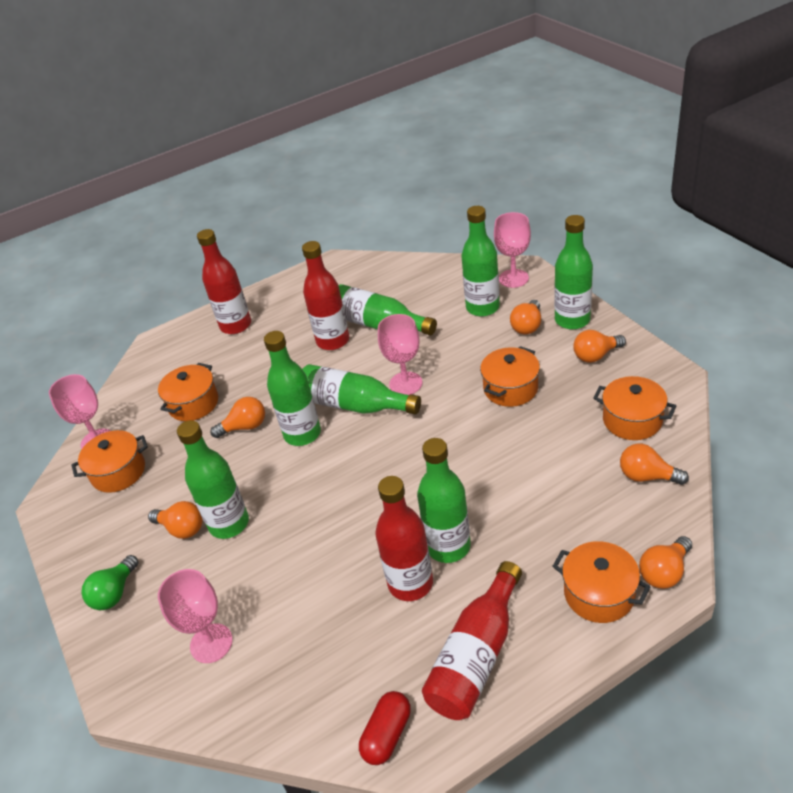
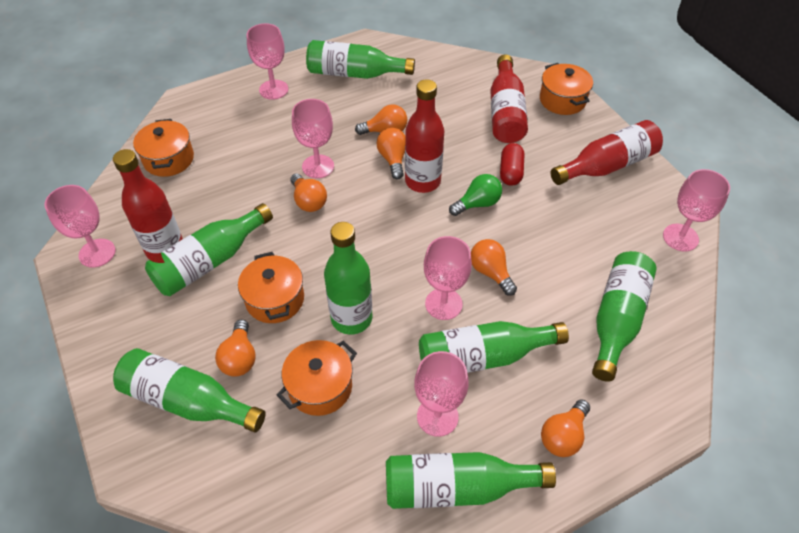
orange pot: 5 -> 4
pink goblet: 4 -> 6

